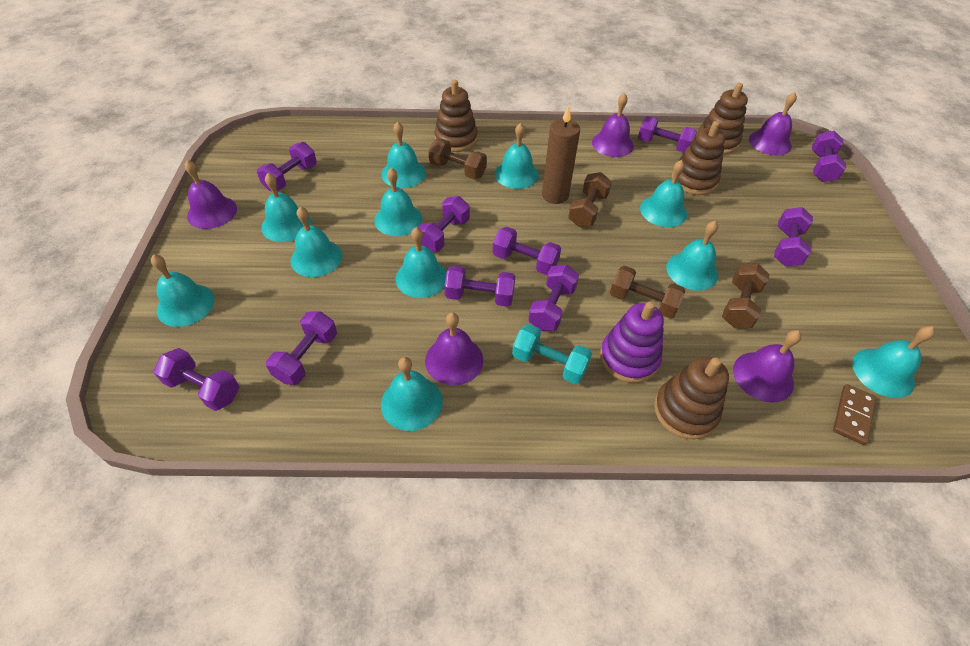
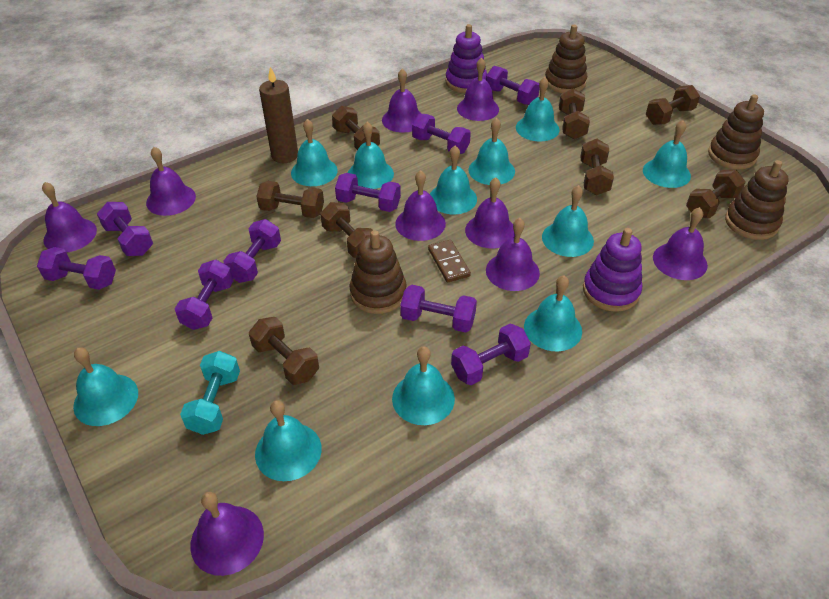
brown dumbbell: 4 -> 8
purple bell: 5 -> 9
purple dumbbell: 10 -> 9
purple stacking toy: 1 -> 2

